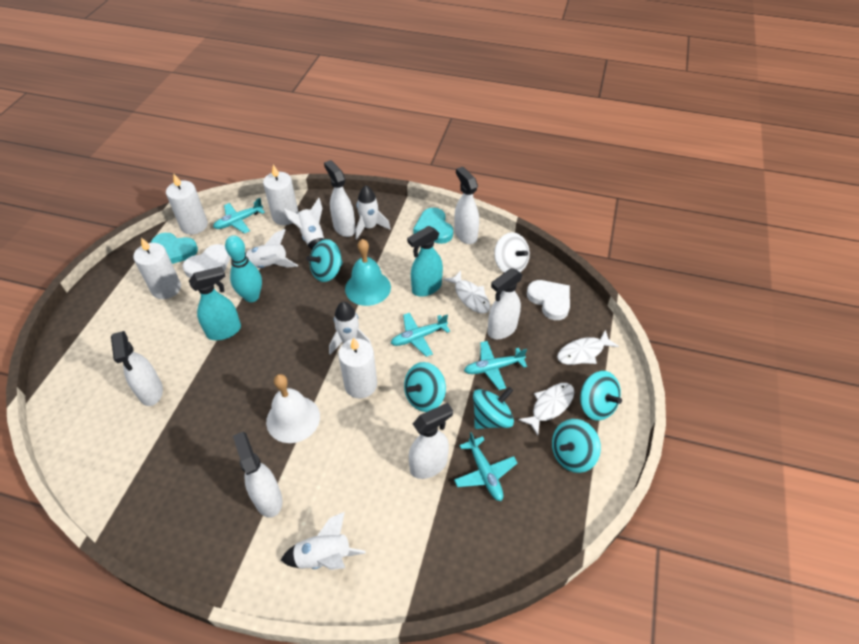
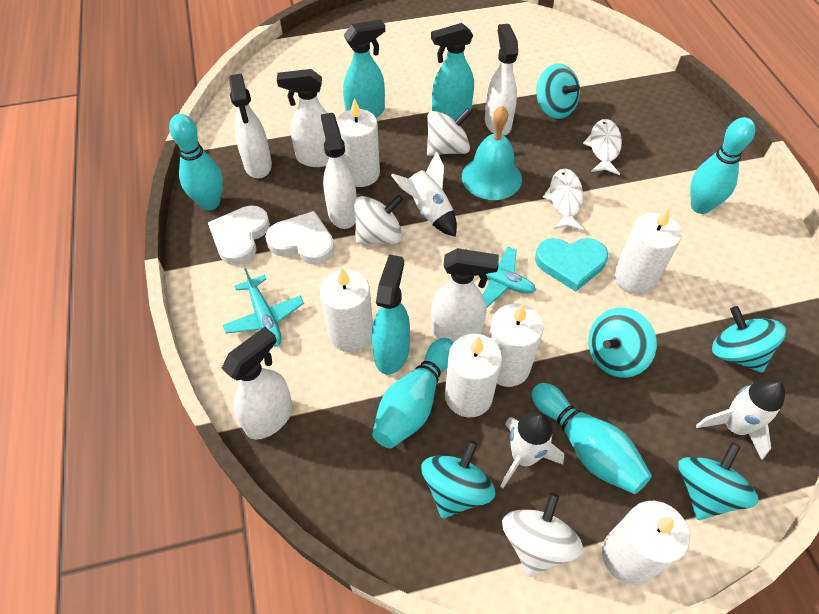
turquoise bowling pin: 1 -> 4
turquoise heart: 2 -> 1
turquoise plane: 4 -> 2
turquoise spray bottle: 2 -> 3
white bell: 1 -> 0
white candle: 4 -> 6
white fish: 3 -> 2
white rocket: 5 -> 3
white spinning top: 1 -> 3

